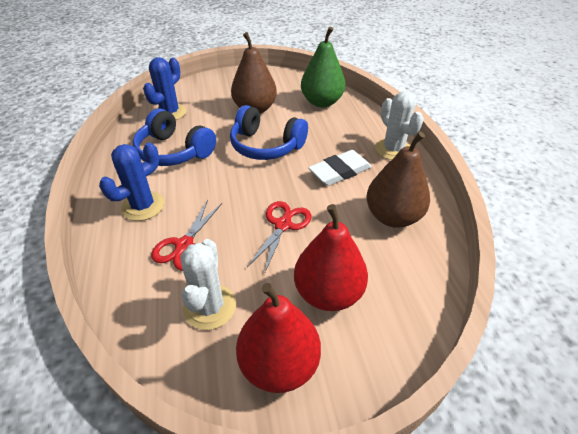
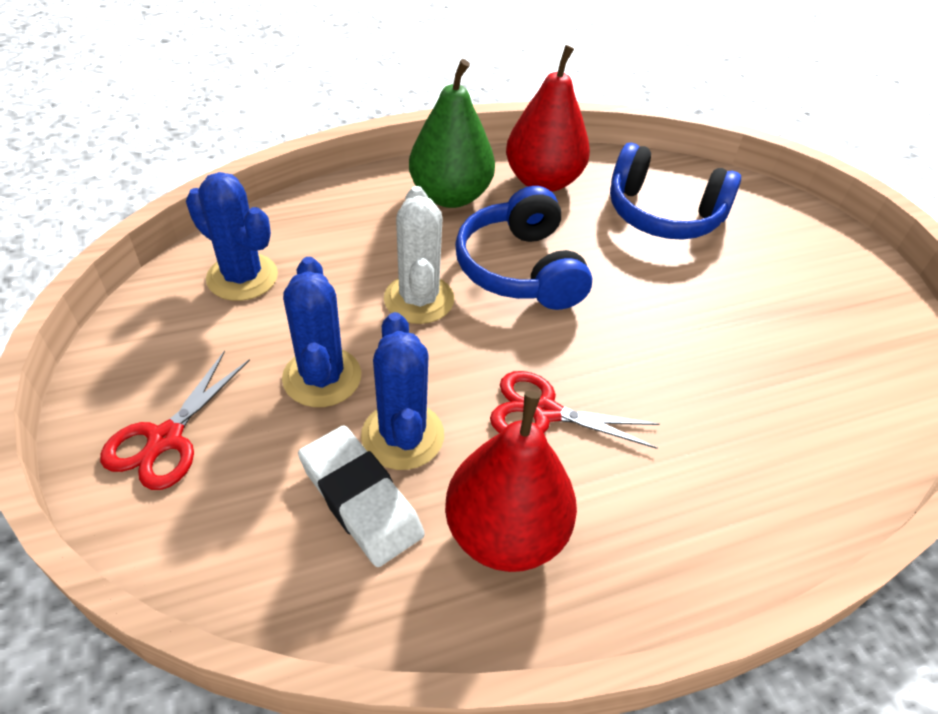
blue cactus: 2 -> 3
brown pear: 2 -> 0
white cactus: 2 -> 1

